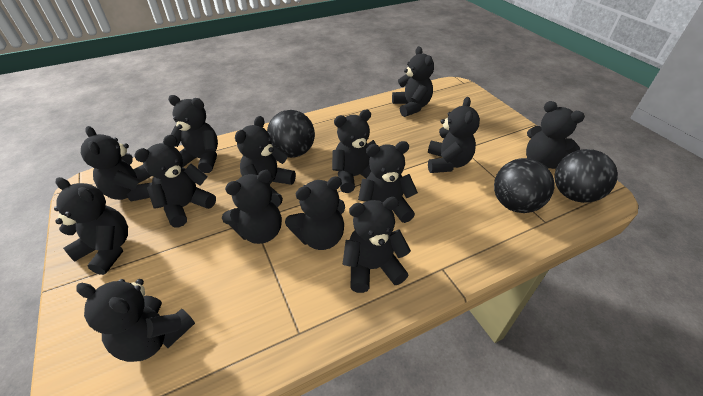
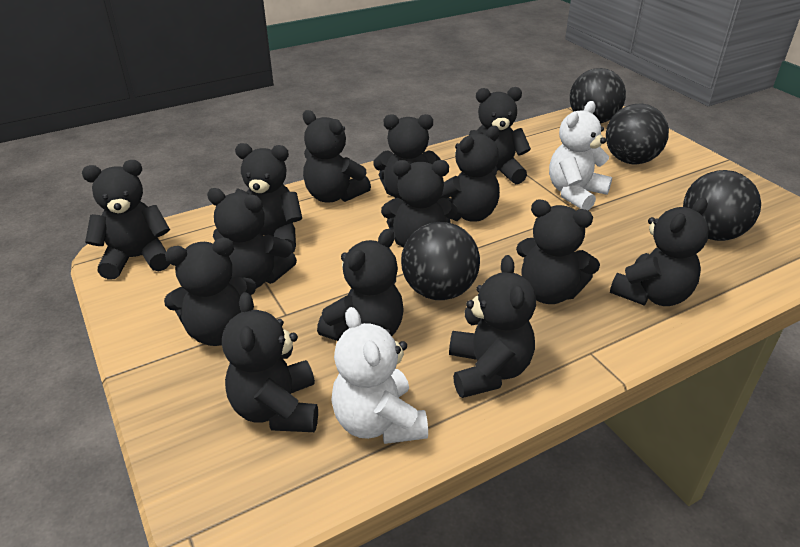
black ball: 3 -> 4
white teddy bear: 0 -> 2

